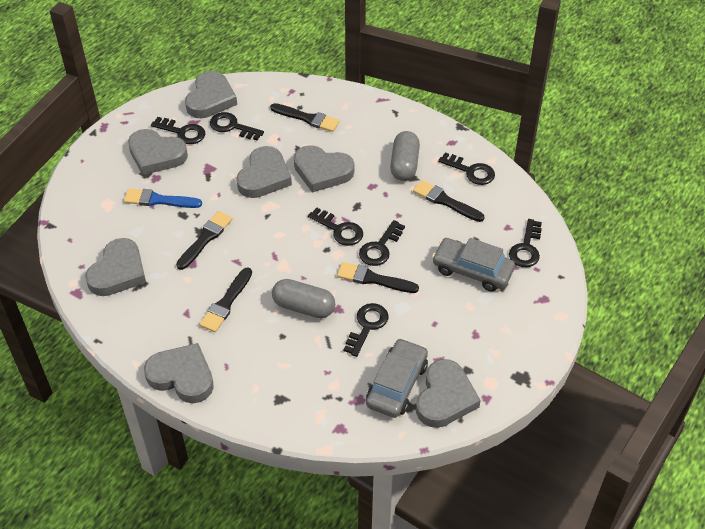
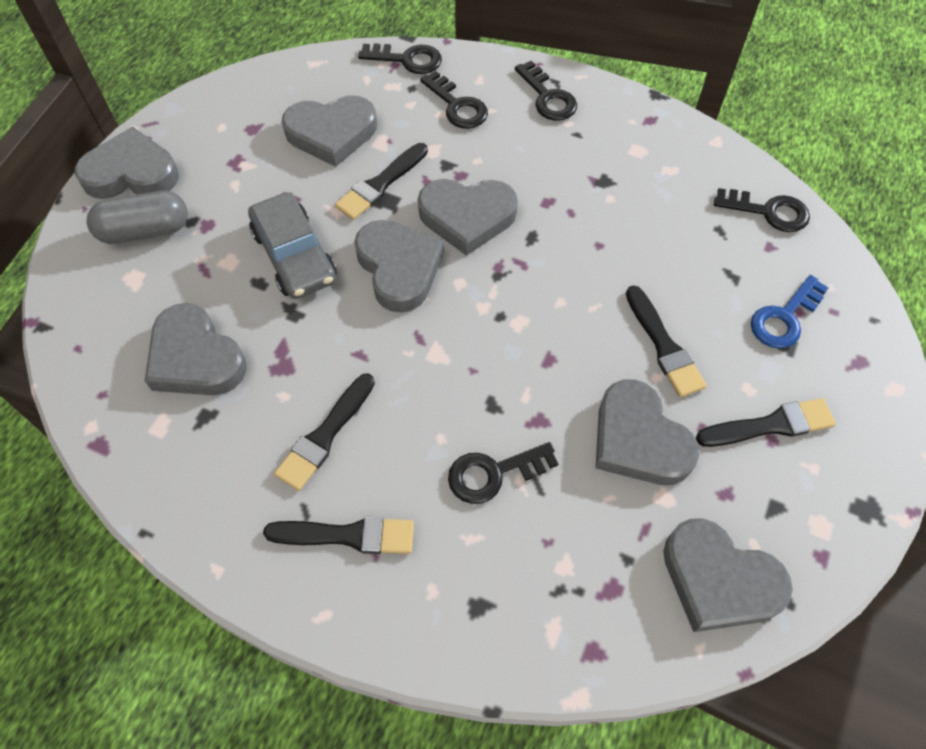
black key: 7 -> 5
blue brush: 1 -> 0
blue key: 0 -> 1
grey capsule: 2 -> 1
grey car: 2 -> 1

